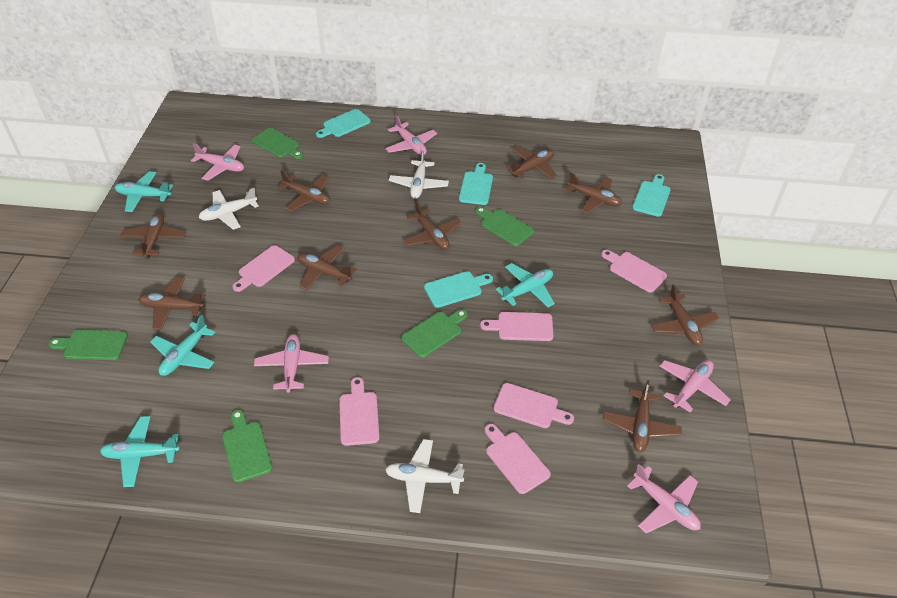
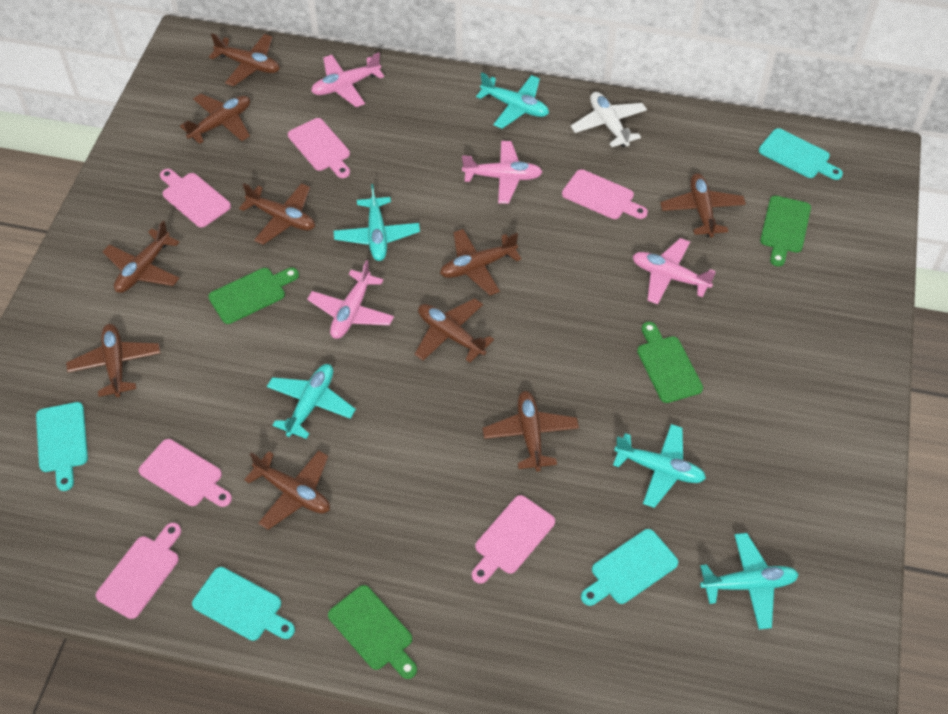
brown plane: 9 -> 10
green cutting board: 5 -> 4
pink plane: 5 -> 4
turquoise plane: 4 -> 5
white plane: 3 -> 1

